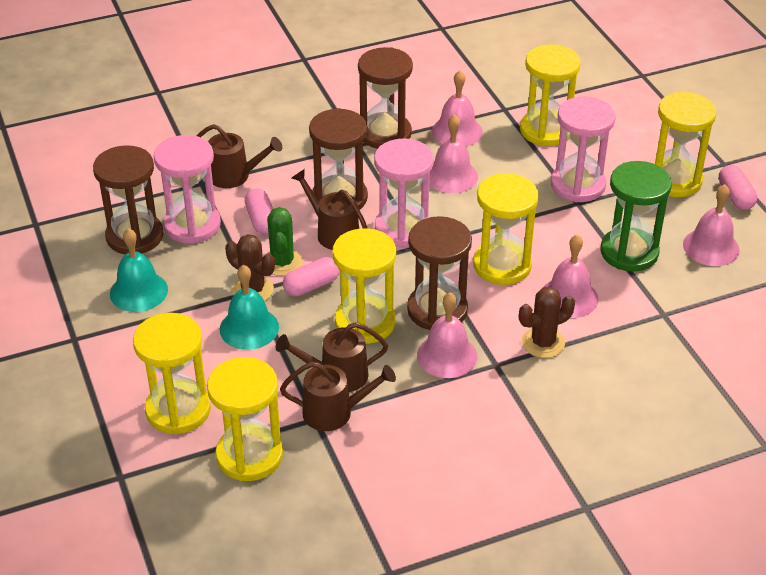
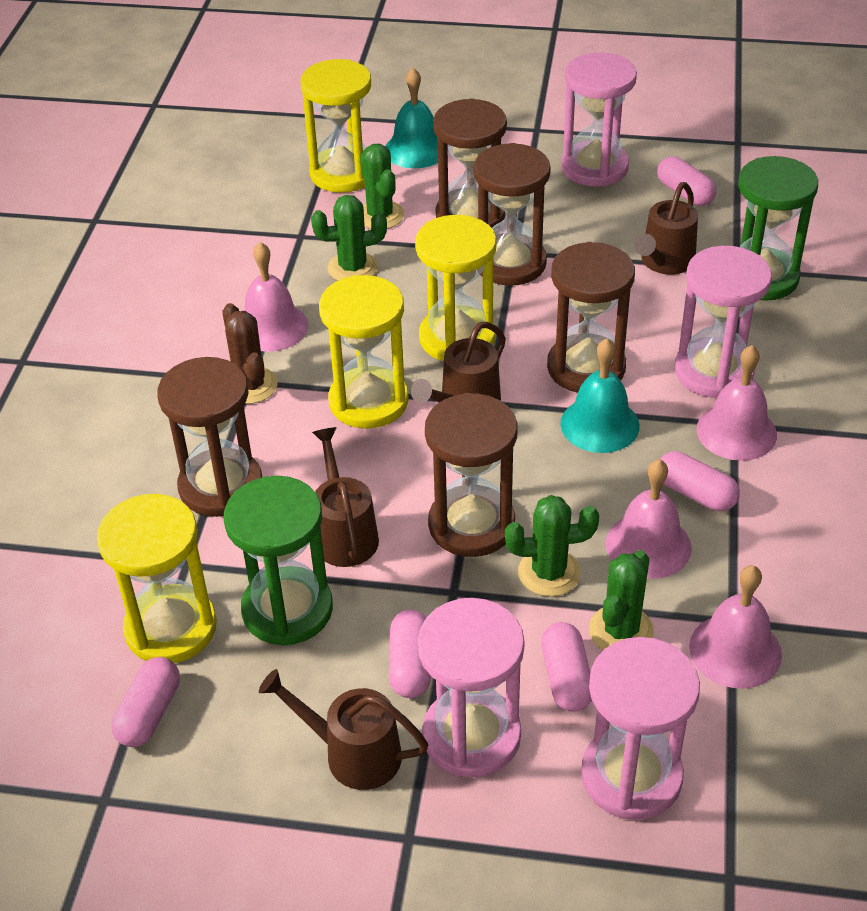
brown cactus: 2 -> 1
brown hourglass: 4 -> 5
green cactus: 1 -> 4
green hourglass: 1 -> 2
pink bell: 5 -> 4
pink capsule: 3 -> 5
pink hourglass: 3 -> 4
yellow hourglass: 6 -> 4

